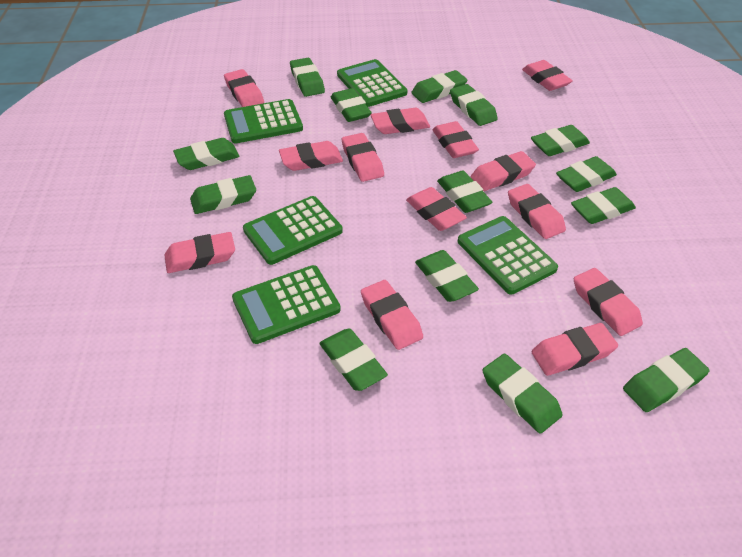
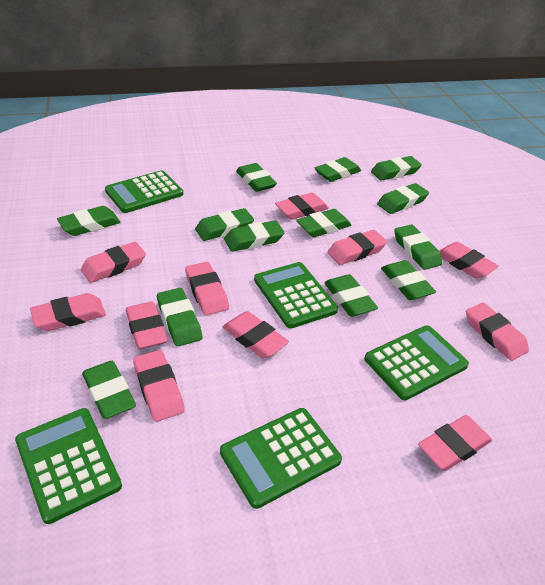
green eraser: 14 -> 13
pink eraser: 13 -> 11

